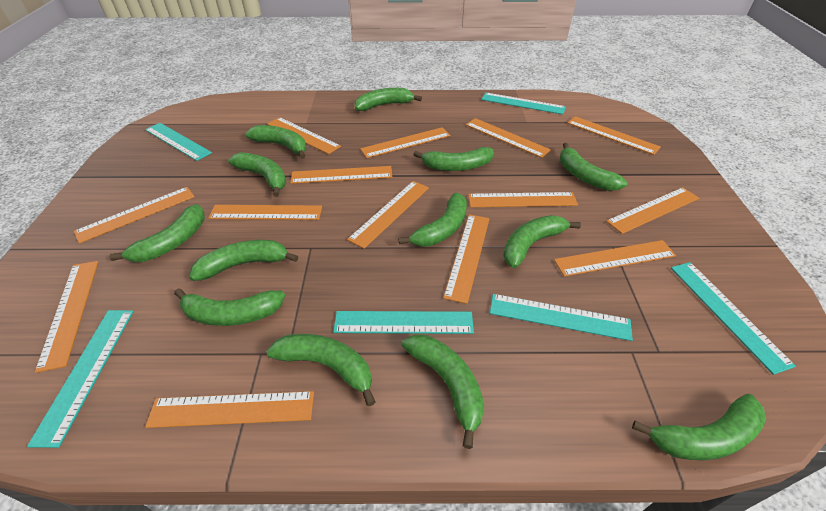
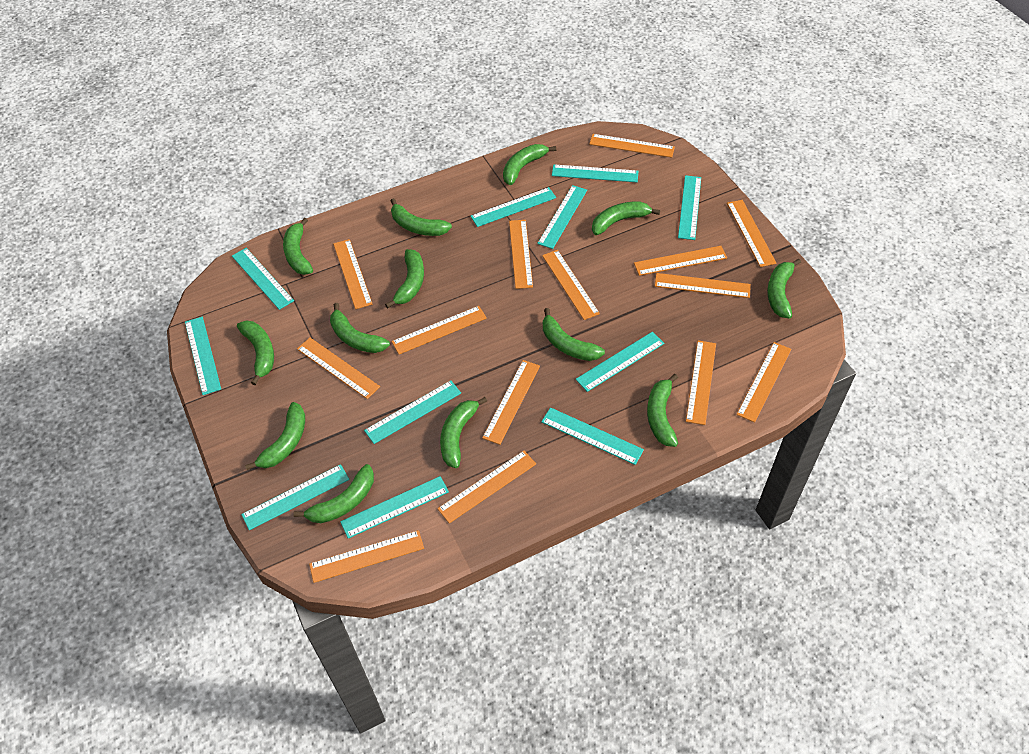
turquoise ruler: 6 -> 11

